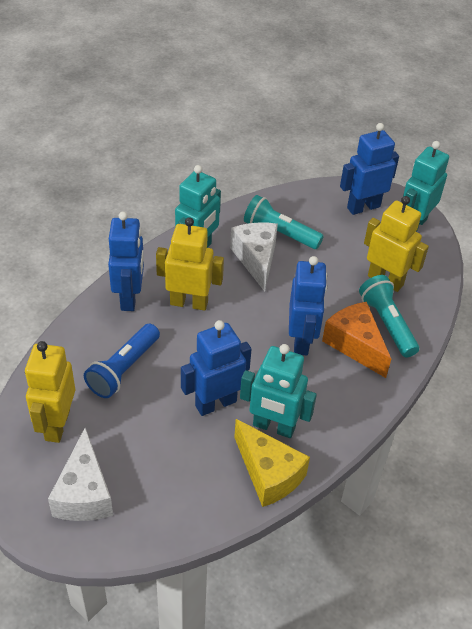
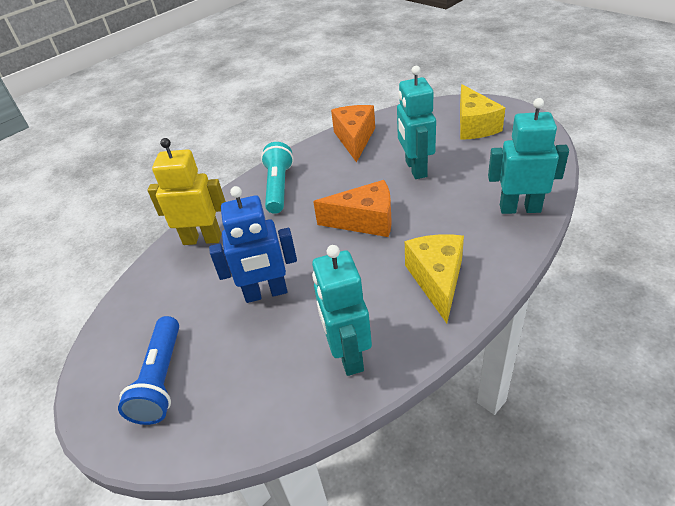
blue robot: 4 -> 1
orange cheese: 1 -> 2
turquoise flashlight: 2 -> 1
white cheese: 2 -> 0
yellow cheese: 1 -> 2
yellow robot: 3 -> 1

